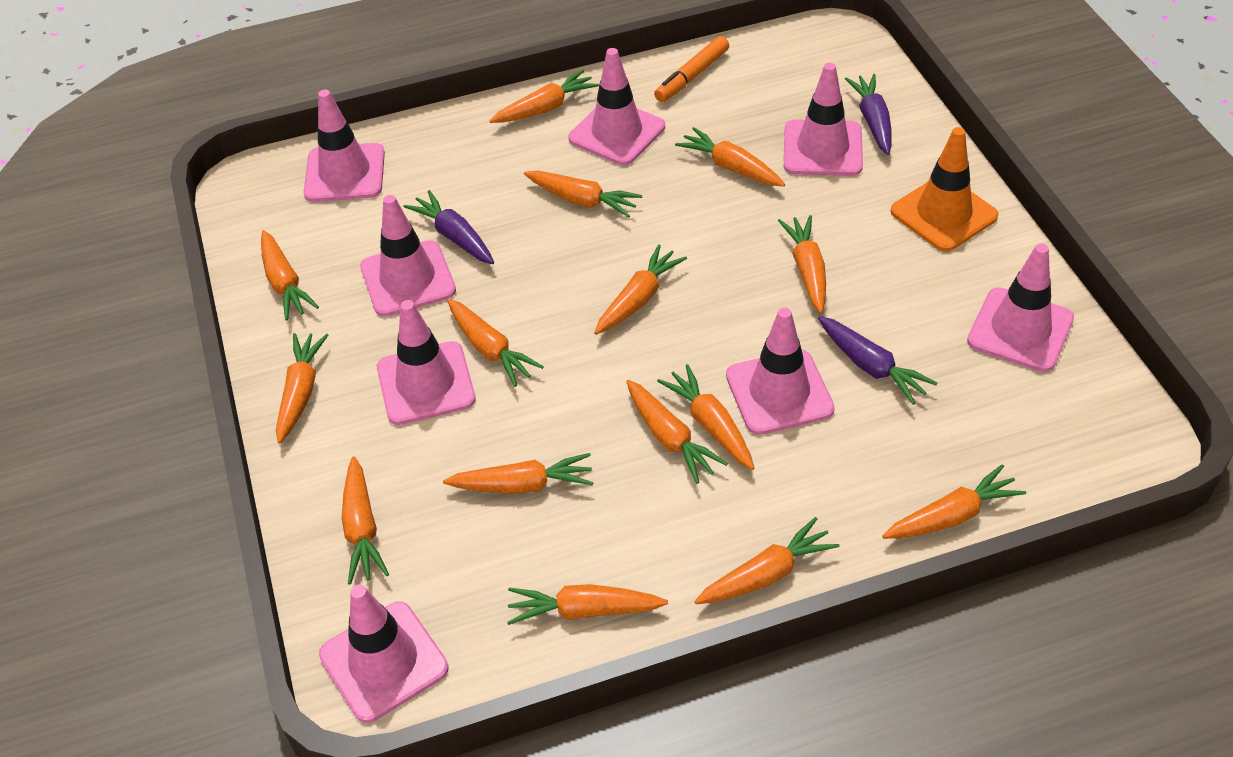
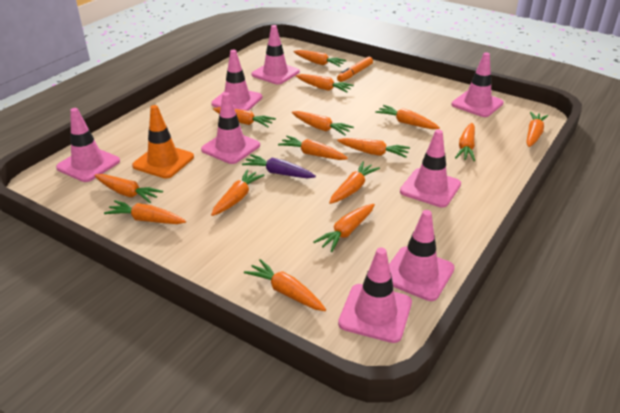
purple carrot: 3 -> 1

